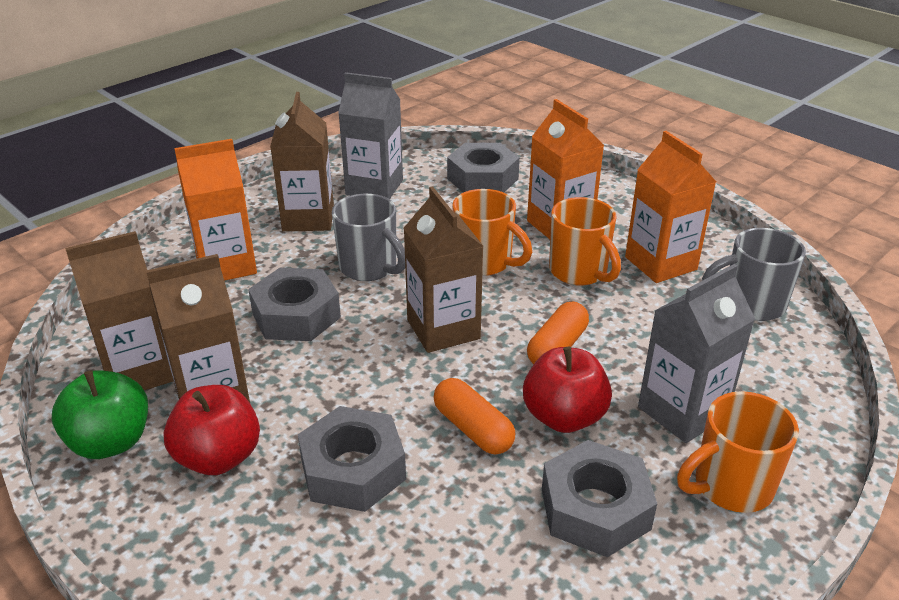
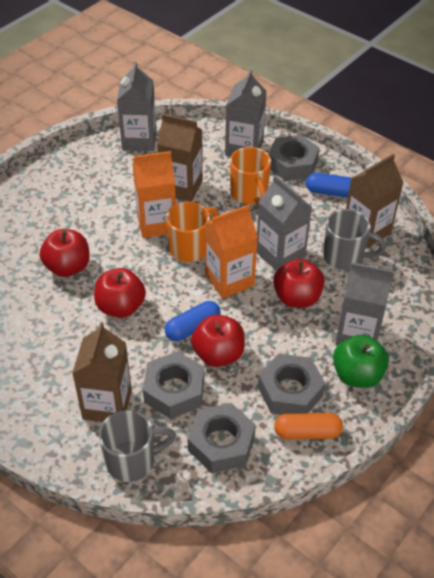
blue capsule: 0 -> 2
brown carton: 4 -> 3
grey carton: 2 -> 4
orange capsule: 2 -> 1
orange carton: 3 -> 2
orange mug: 3 -> 2
red apple: 2 -> 4

